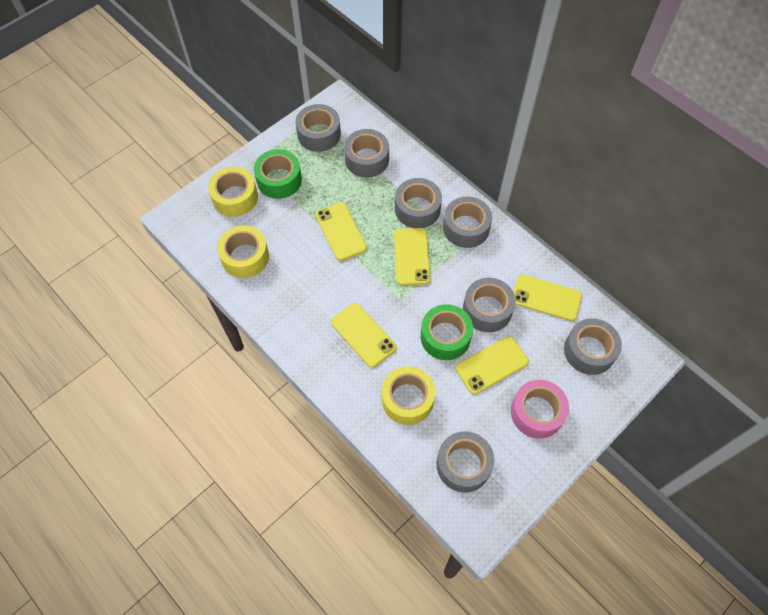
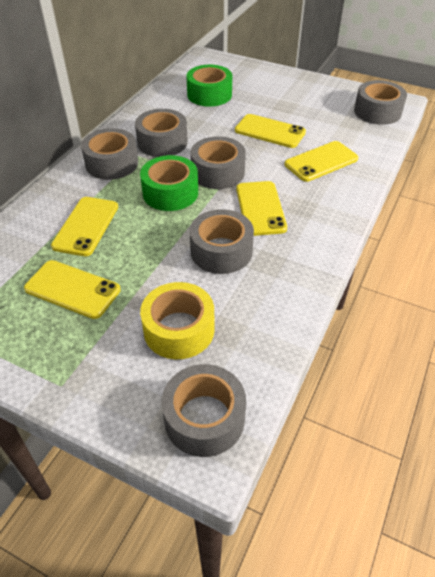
grey tape: 7 -> 6
pink tape: 1 -> 0
yellow tape: 3 -> 1

